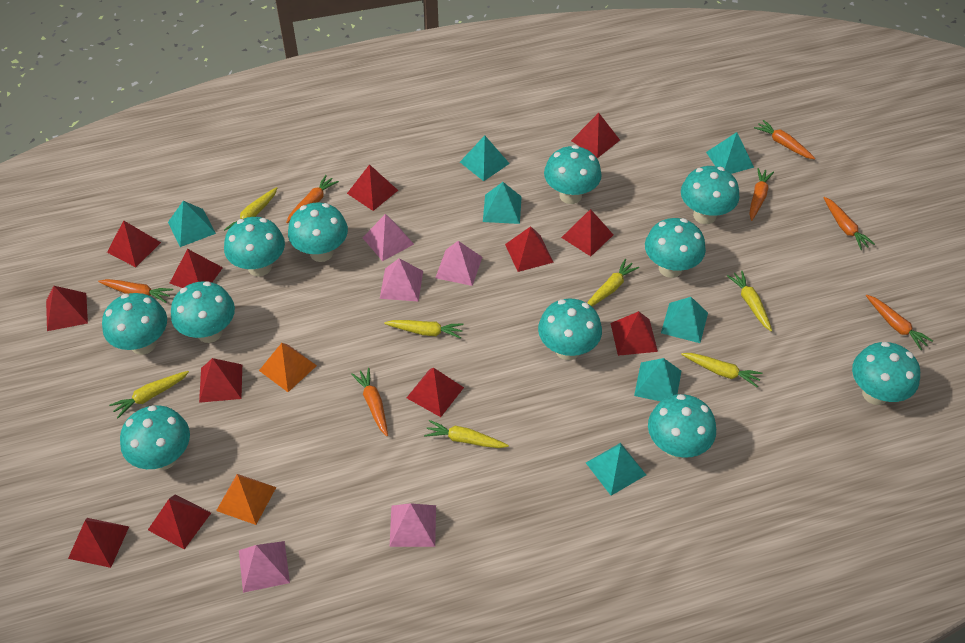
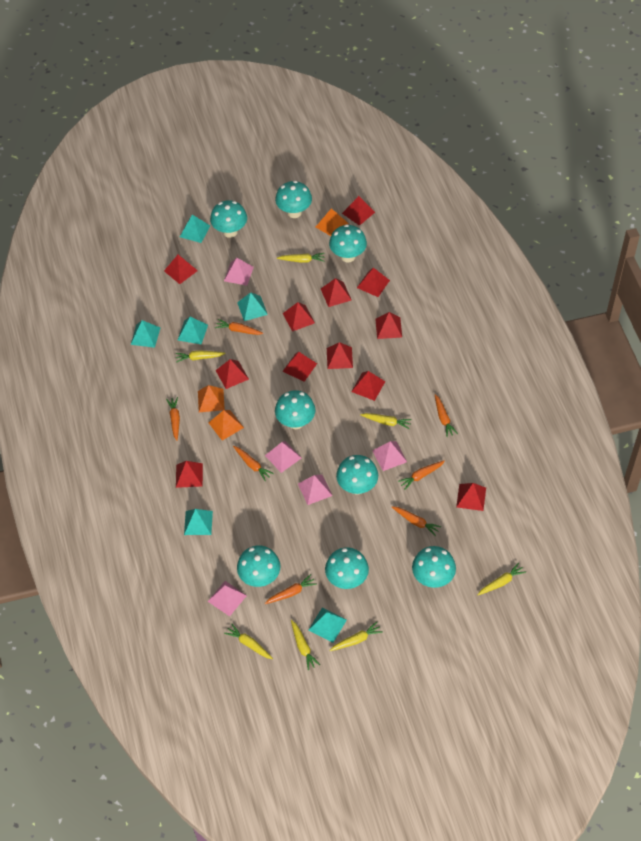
orange pyramid: 2 -> 3
turquoise mushroom: 11 -> 8
turquoise pyramid: 7 -> 6

